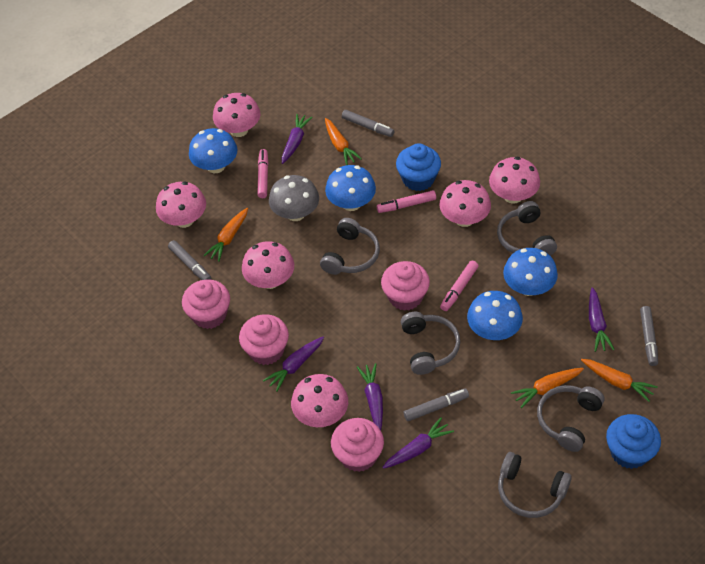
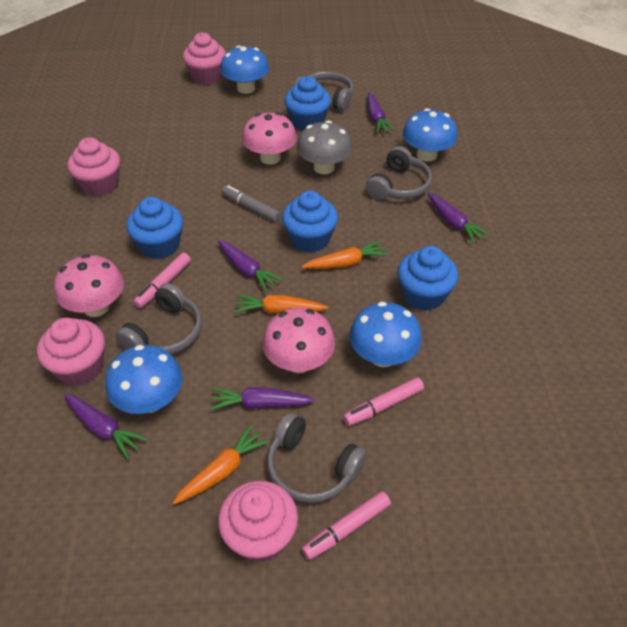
blue cupcake: 2 -> 4
grey headphones: 5 -> 4
grey marker: 4 -> 1
orange carrot: 4 -> 3
pink mushroom: 6 -> 3

